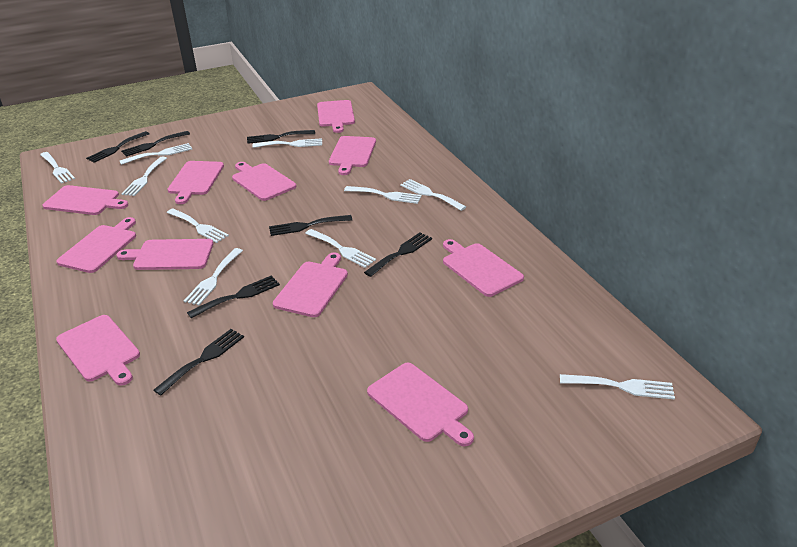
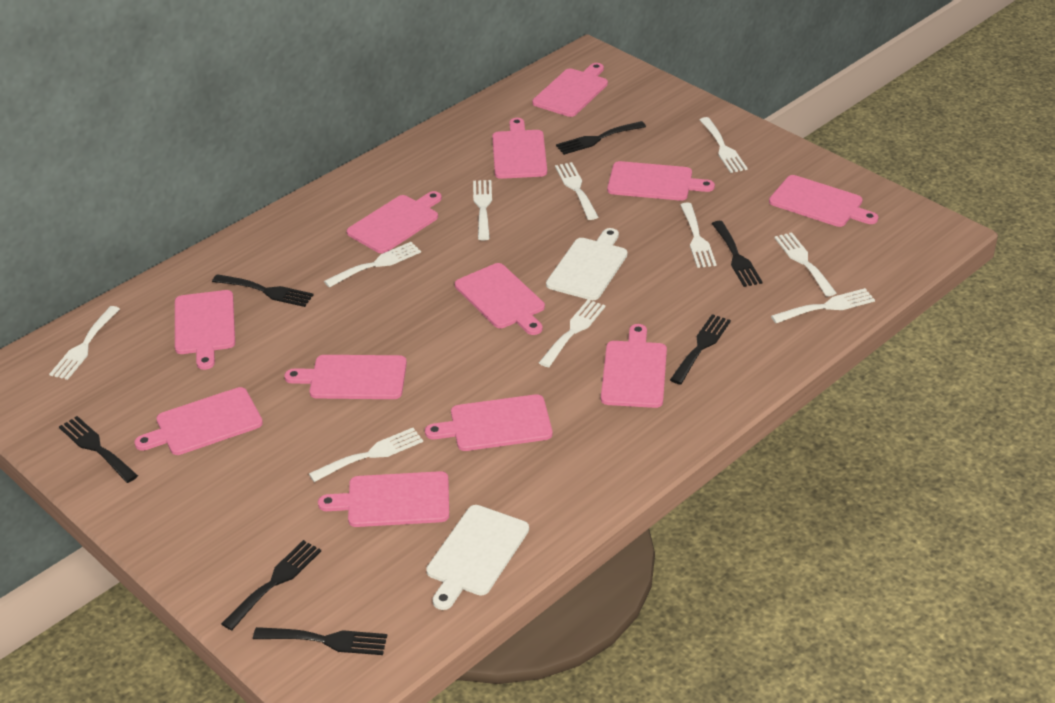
pink cutting board: 11 -> 12
white cutting board: 0 -> 2

